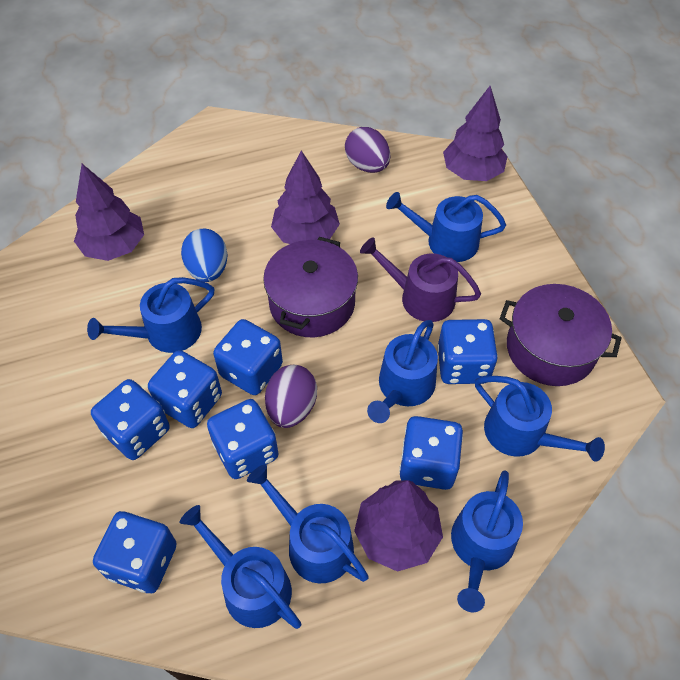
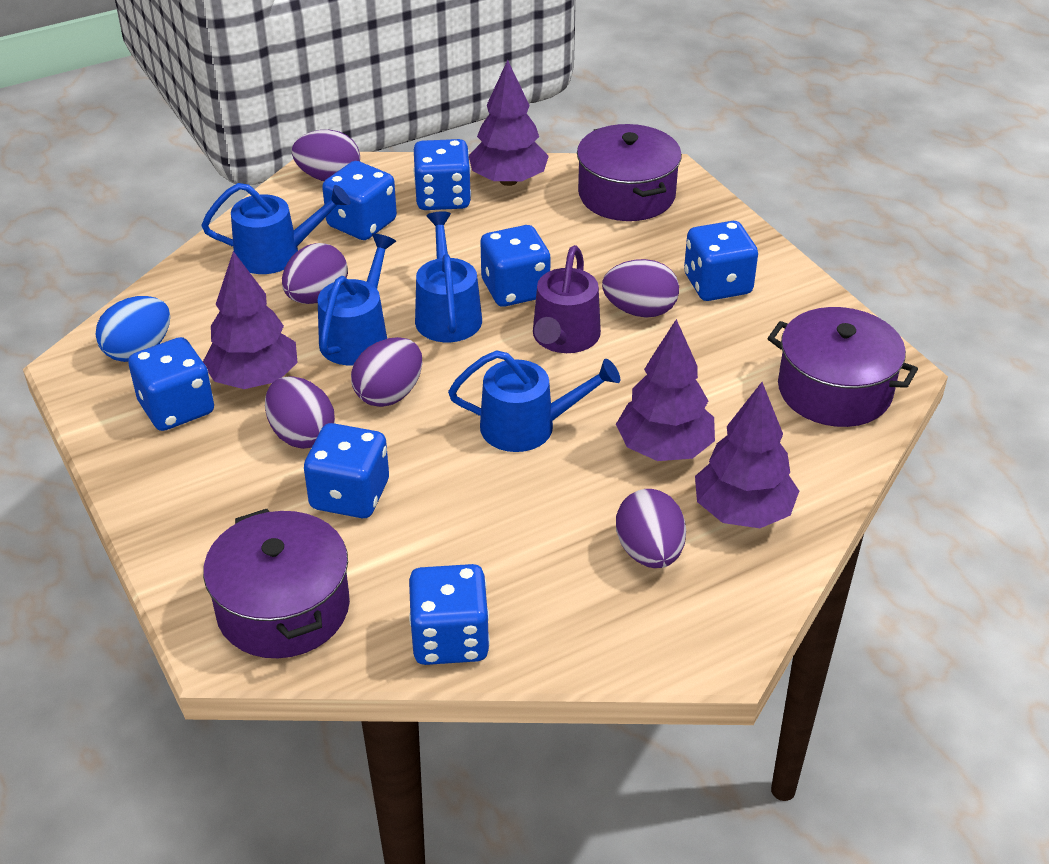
blue watering can: 7 -> 4
purple egg: 2 -> 6
purple pot: 2 -> 3

